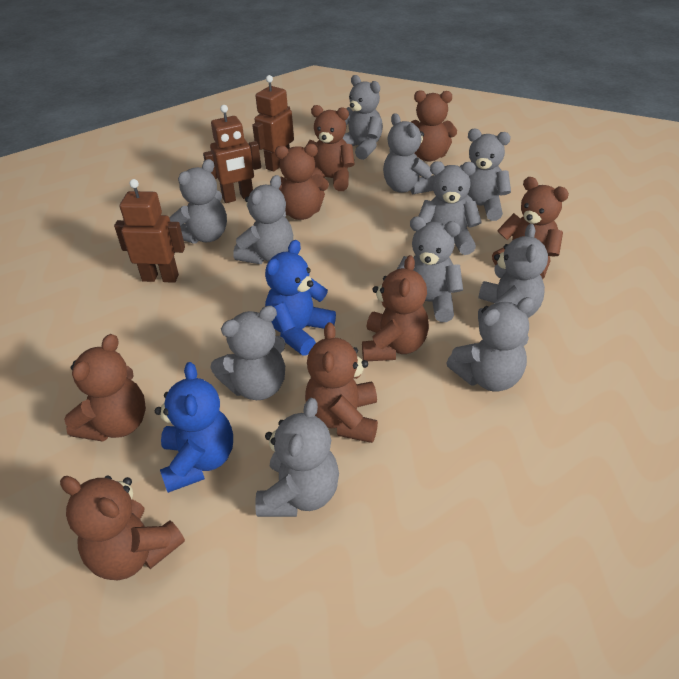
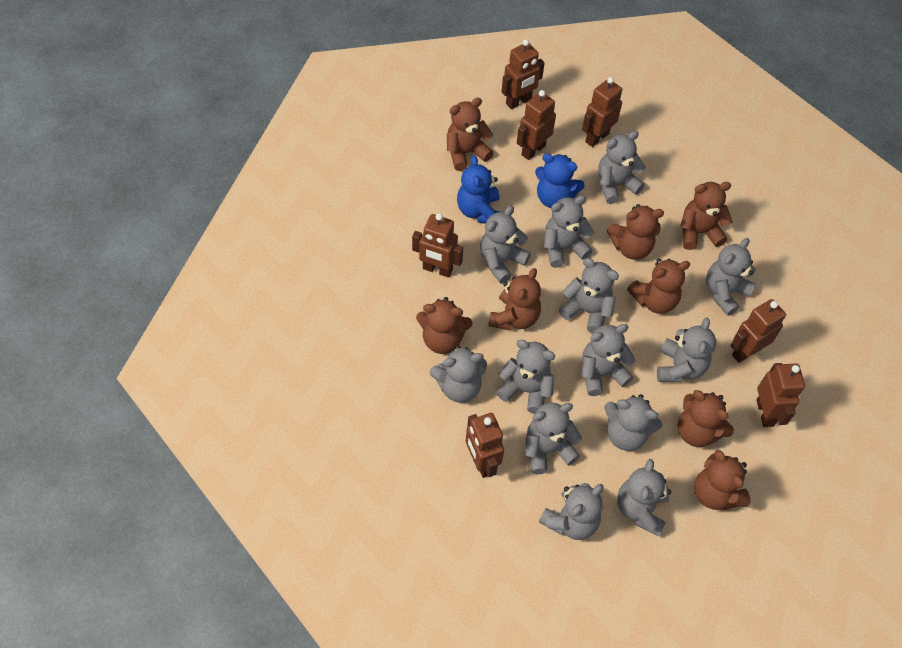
brown robot: 3 -> 7
grey teddy bear: 11 -> 13

